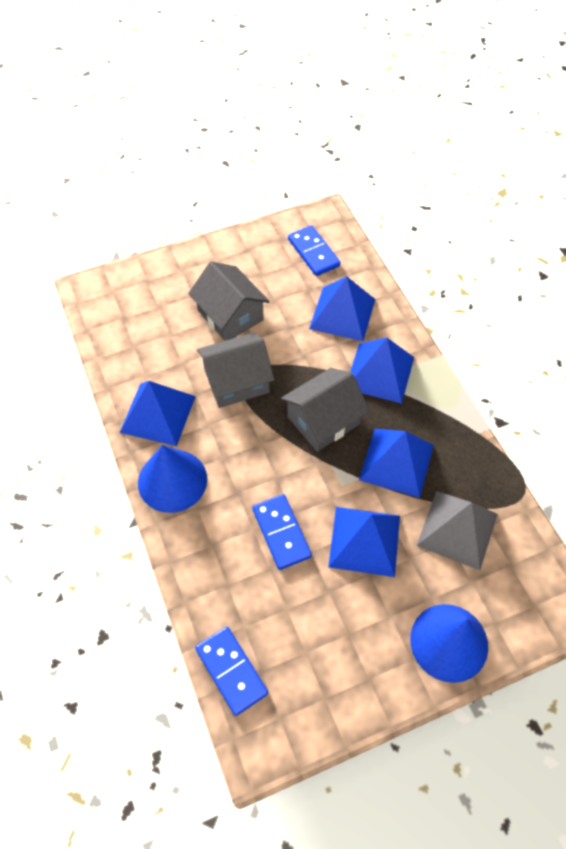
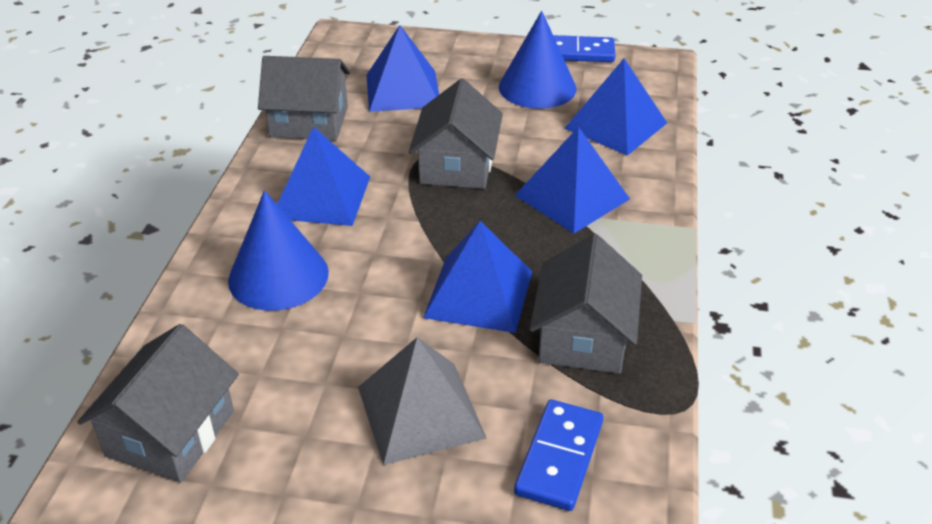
blue domino: 3 -> 2
grey house: 3 -> 4

